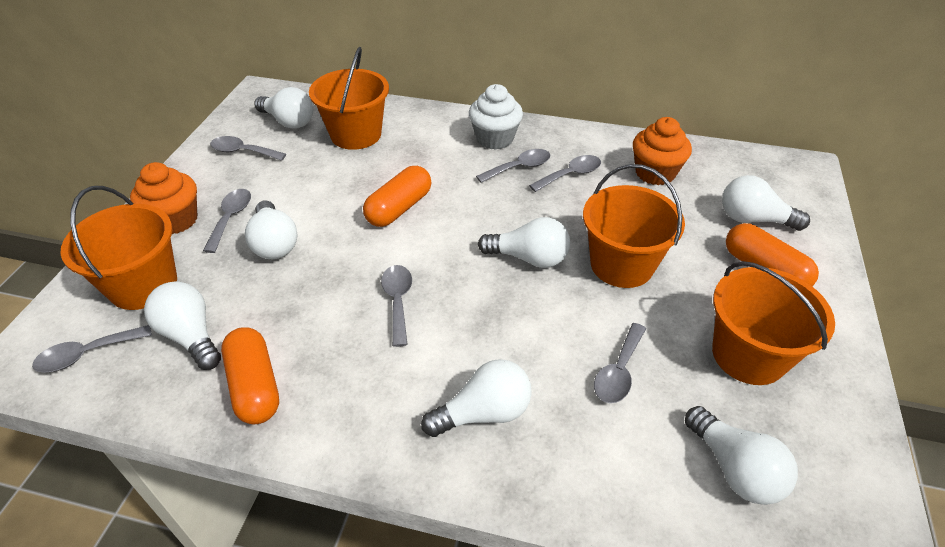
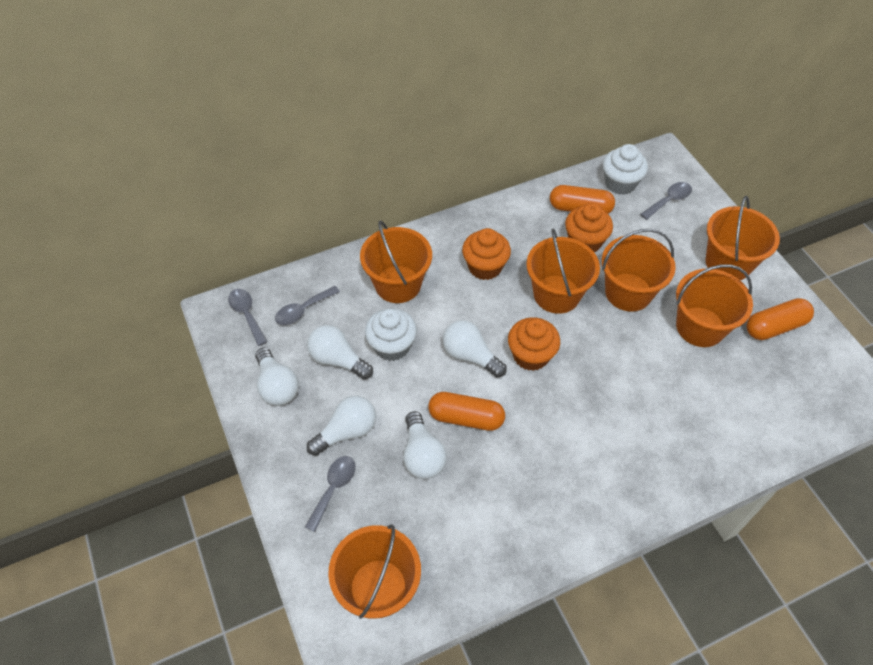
grey spoon: 7 -> 4
orange bucket: 4 -> 6
orange cupcake: 2 -> 3
white cupcake: 1 -> 2
white light bulb: 7 -> 5

